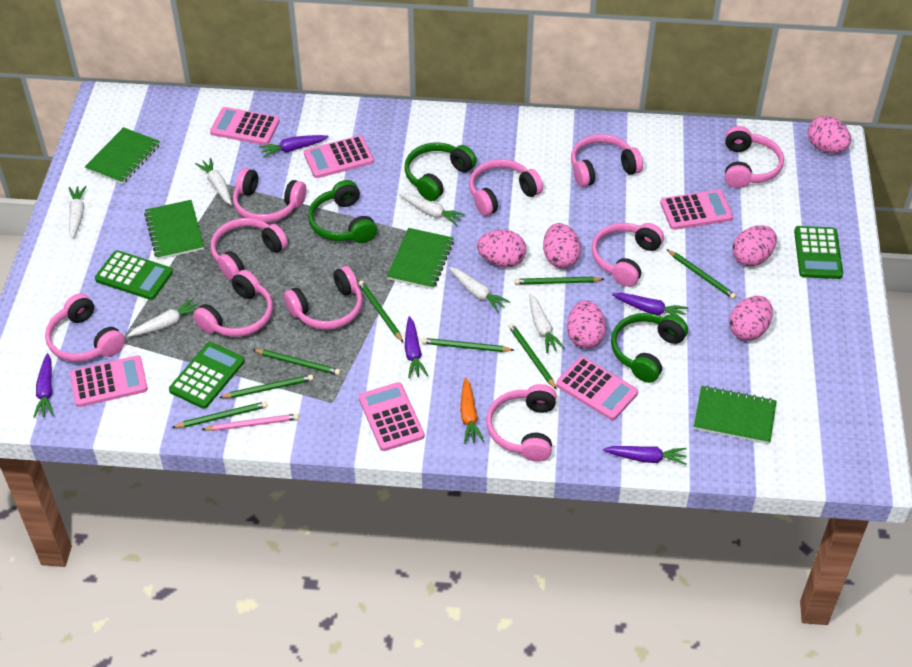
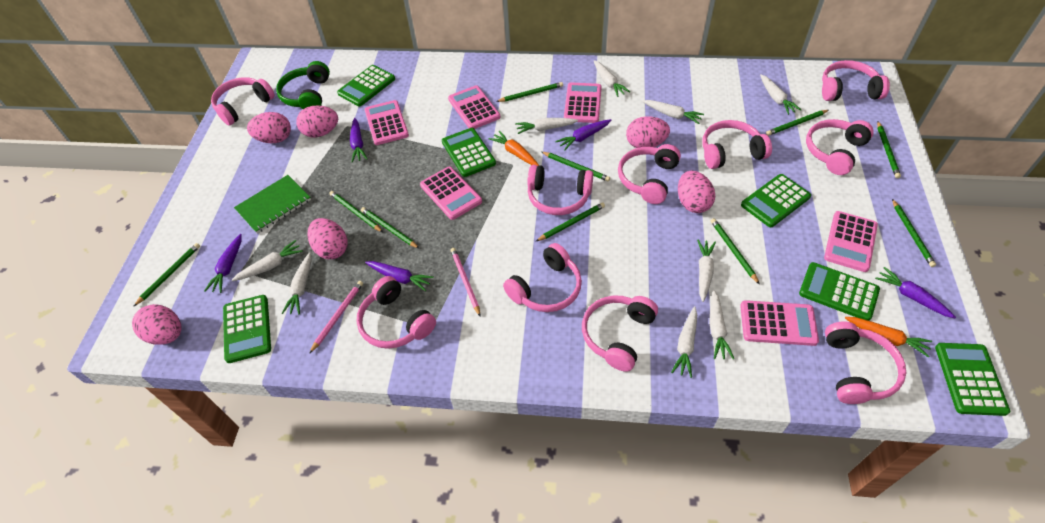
green calculator: 3 -> 6
green headphones: 3 -> 1
green notebook: 4 -> 1
green pencil: 8 -> 10
orange carrot: 1 -> 2
pink pencil: 1 -> 2
white carrot: 6 -> 9

